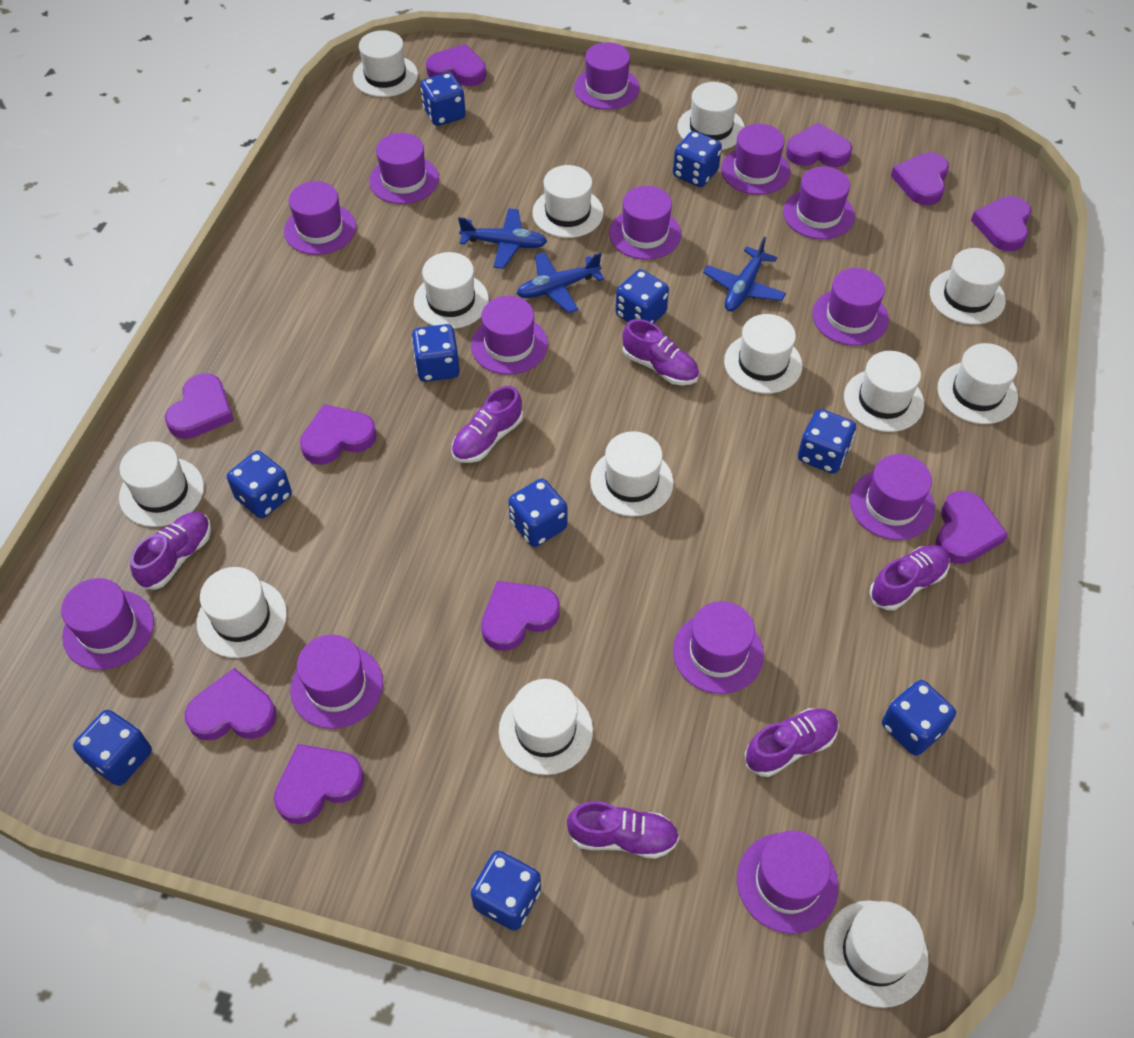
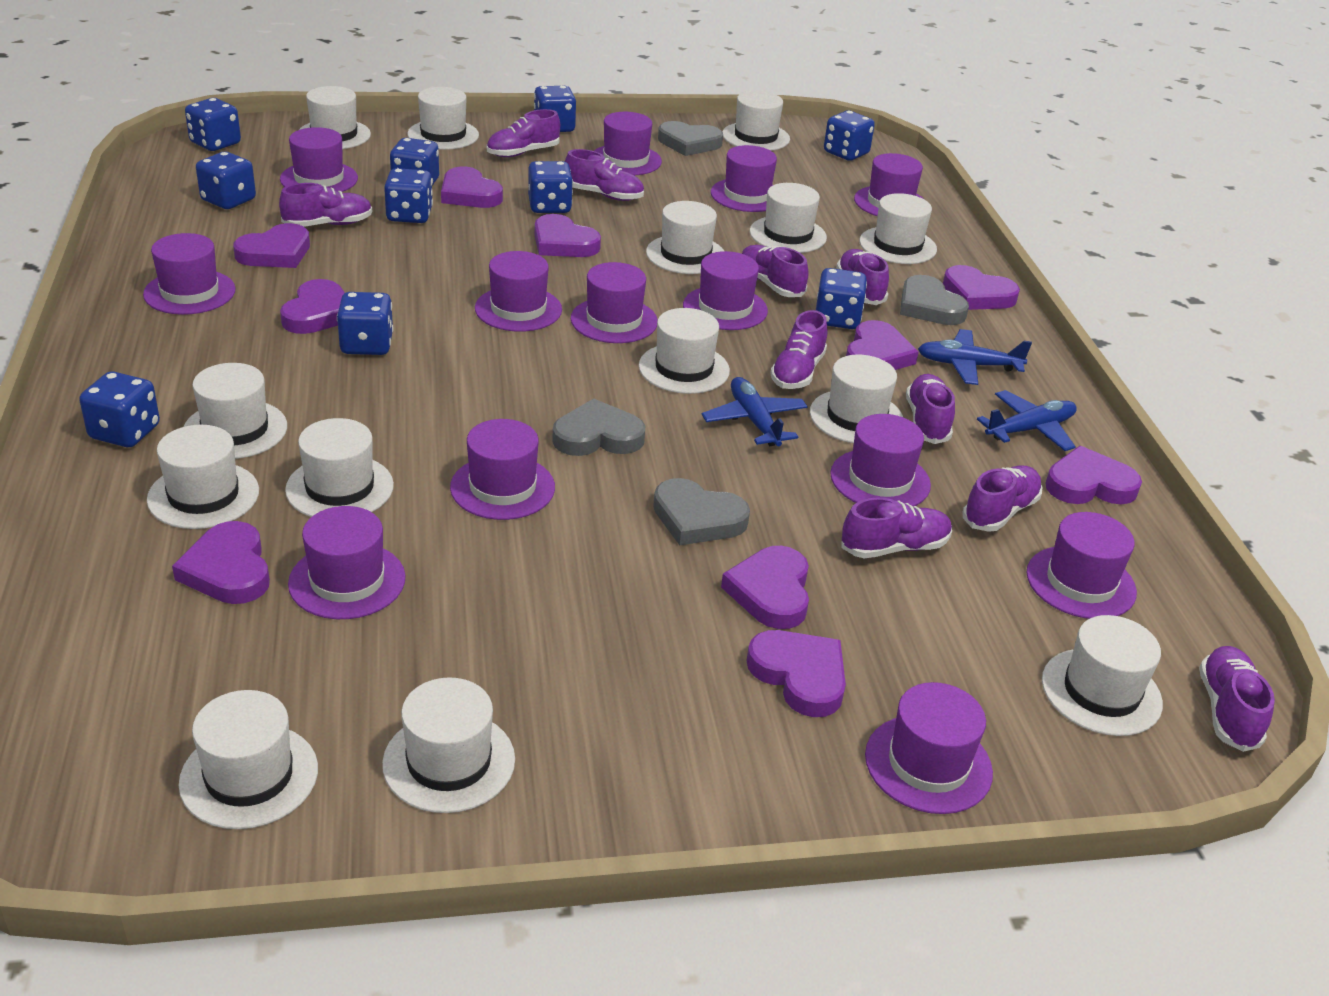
grey heart: 0 -> 4
purple shoe: 6 -> 10
white hat: 13 -> 14

